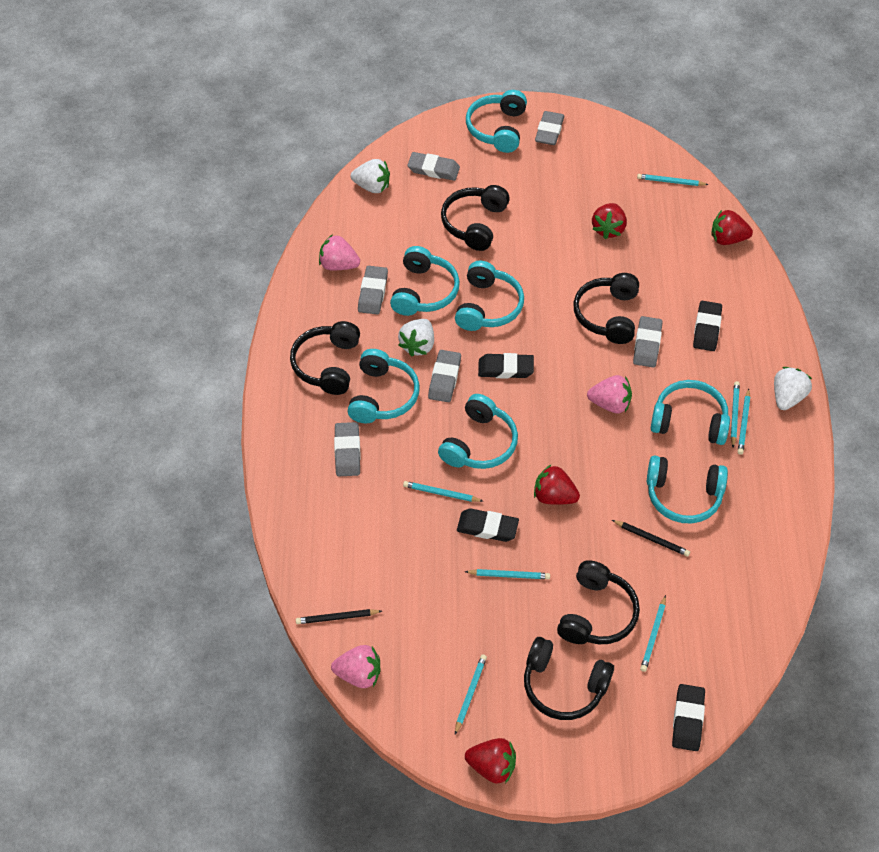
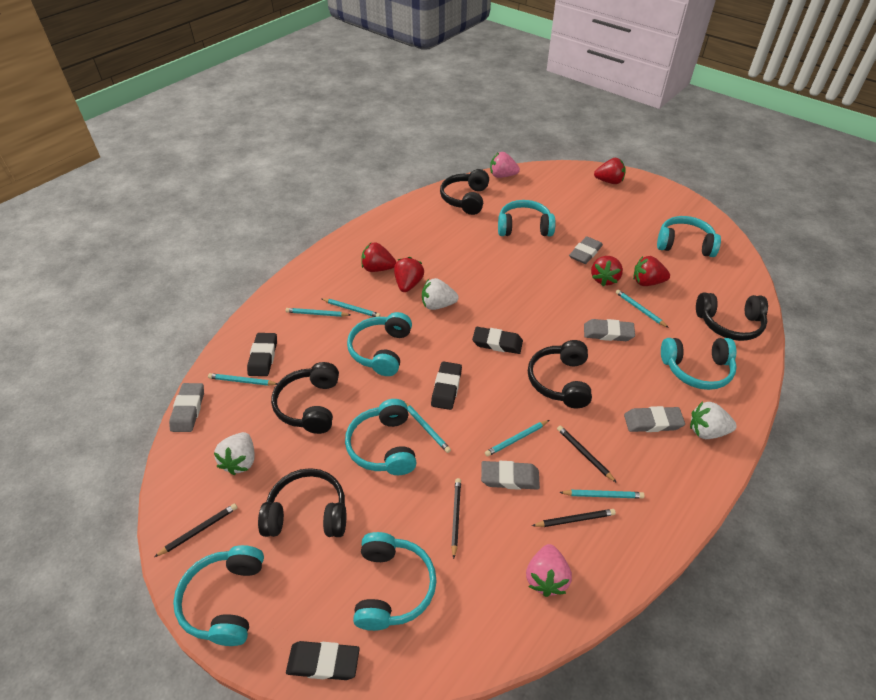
black pencil: 2 -> 4
grey eraser: 6 -> 5
pink strawberry: 3 -> 2
red strawberry: 4 -> 5

